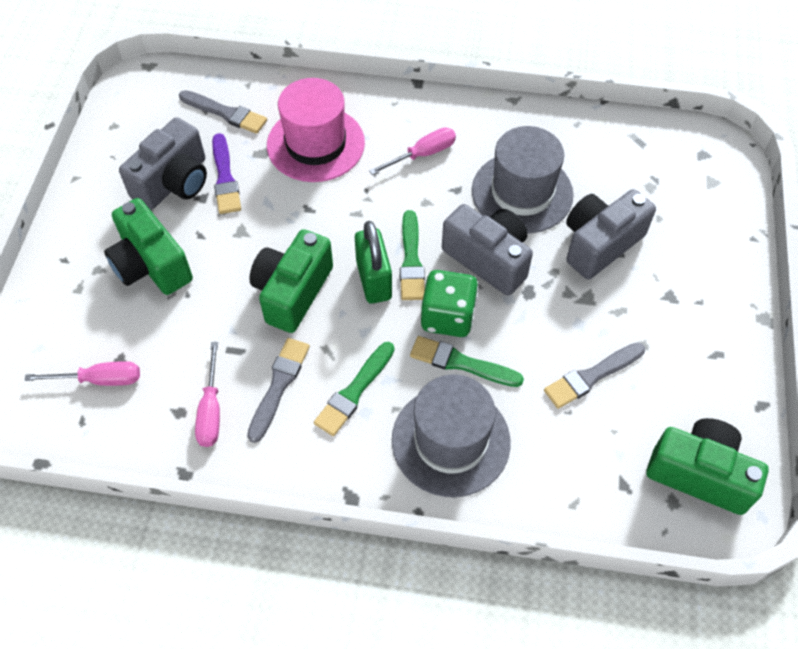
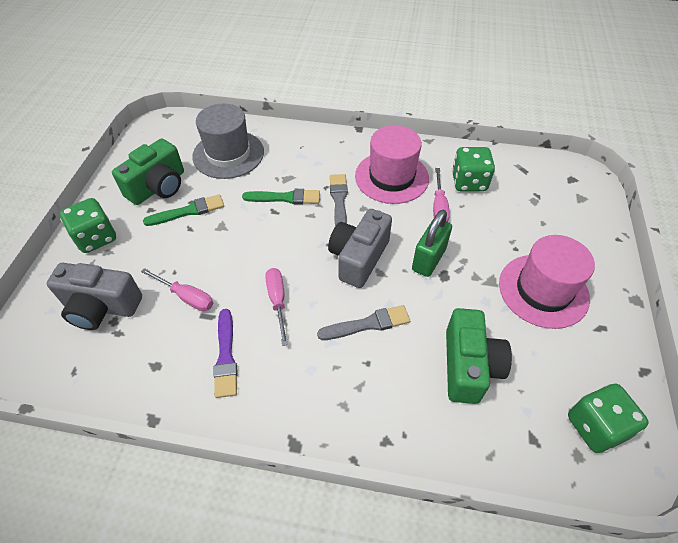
green brush: 3 -> 2
green camera: 3 -> 2
green dice: 1 -> 3
grey brush: 3 -> 2
grey camera: 3 -> 2
grey hat: 2 -> 1
pink hat: 1 -> 2

